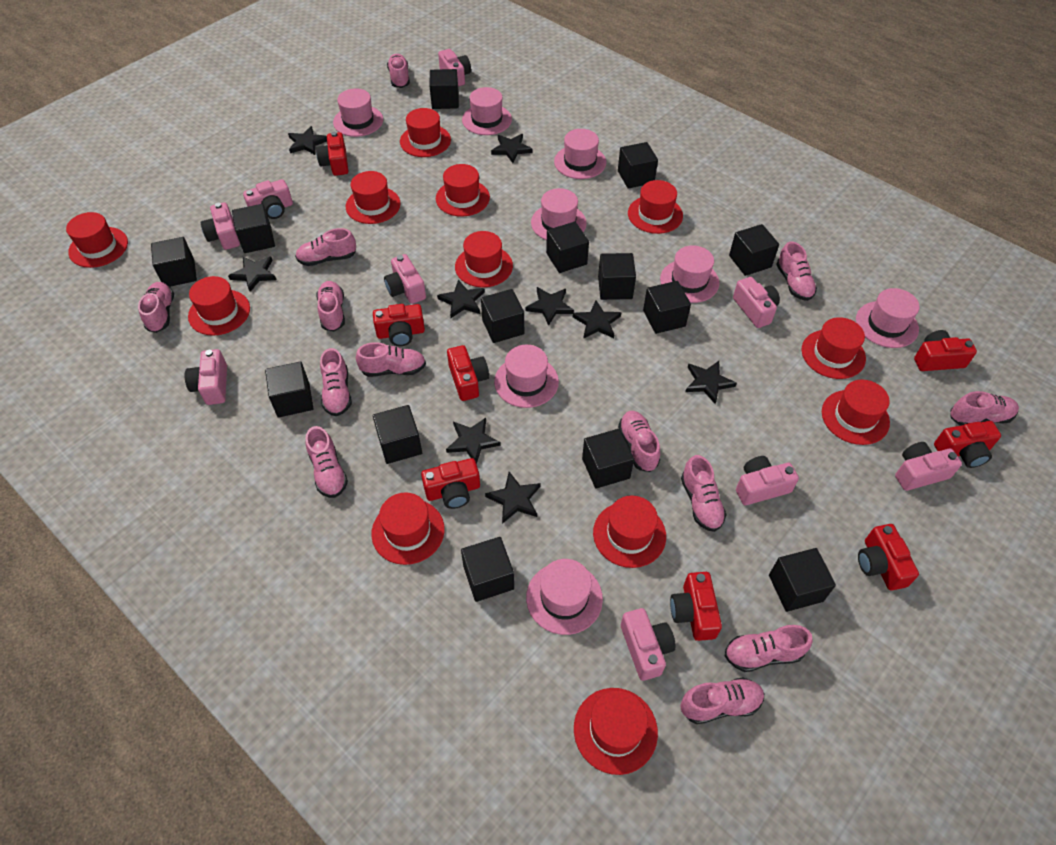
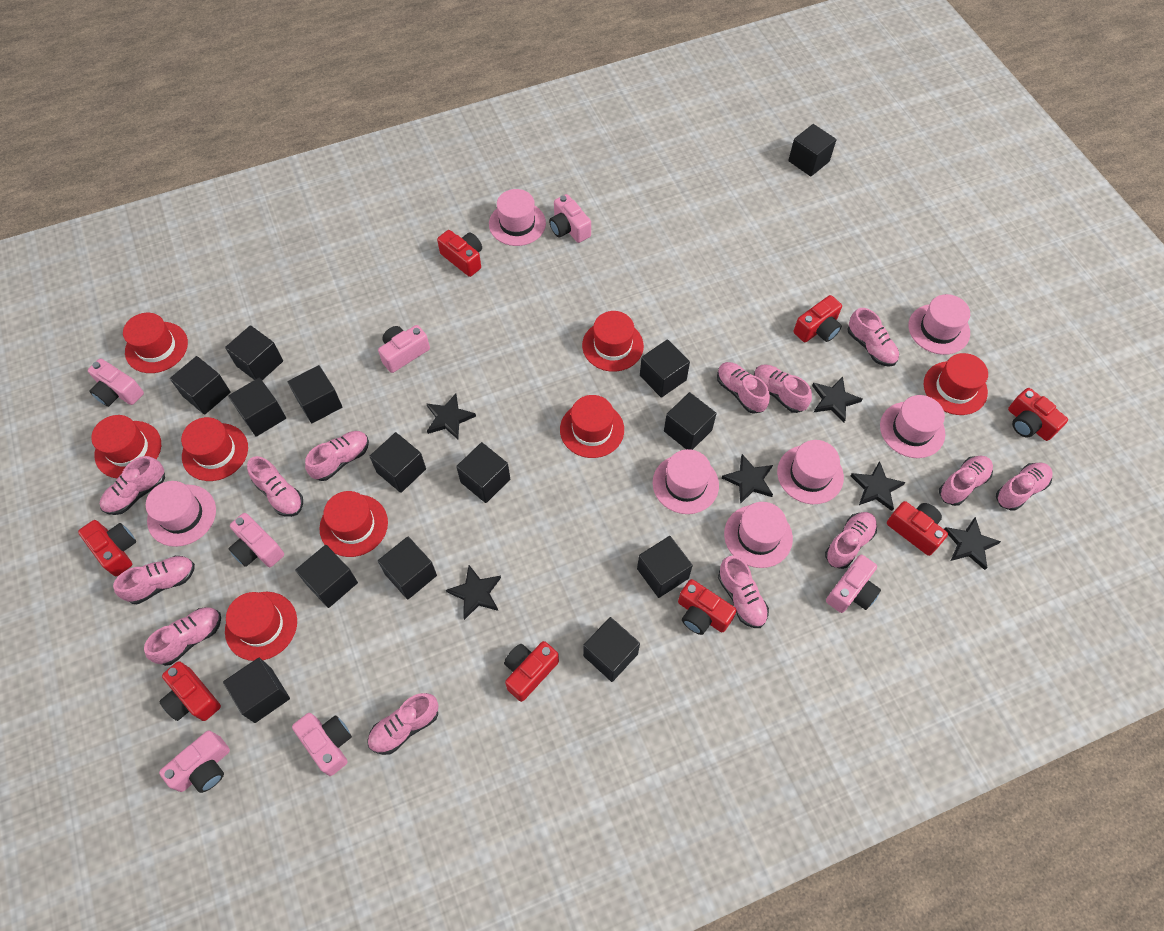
black star: 9 -> 6
pink camera: 9 -> 7
pink hat: 8 -> 7
red hat: 12 -> 8

